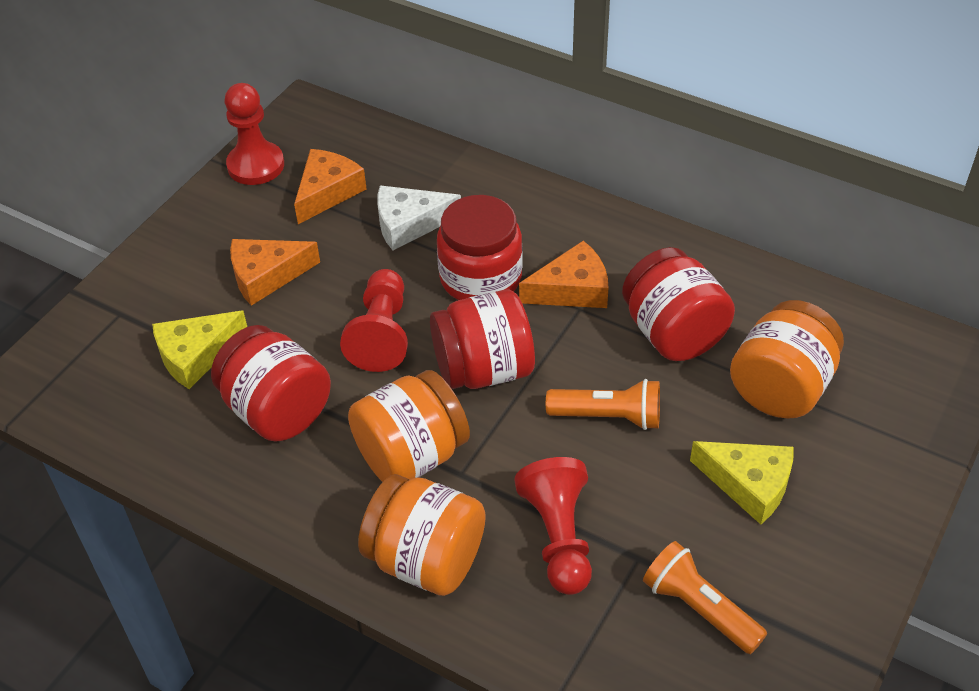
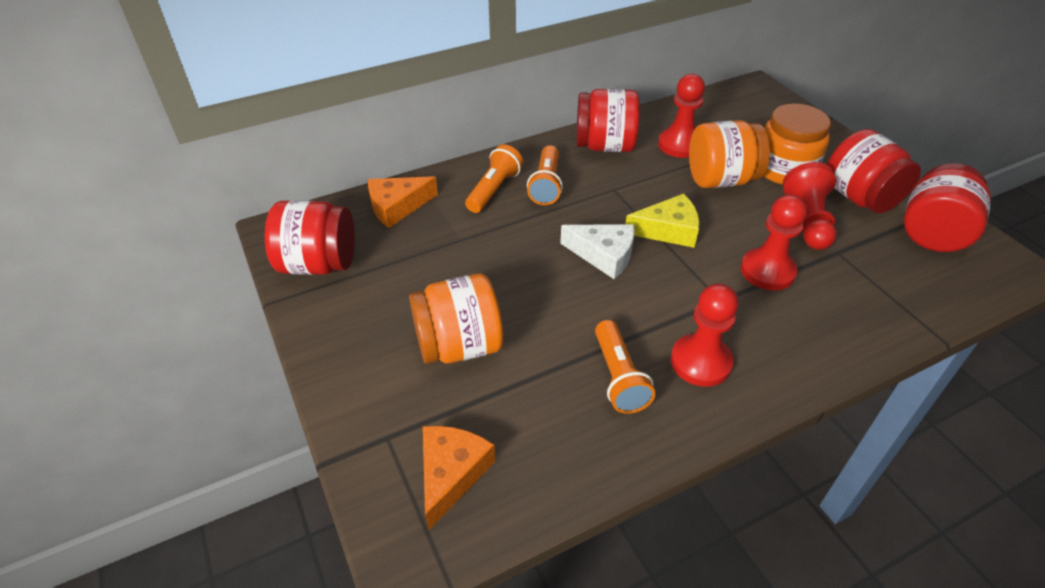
orange cheese: 3 -> 2
orange flashlight: 2 -> 3
red pawn: 3 -> 4
yellow cheese: 2 -> 1

